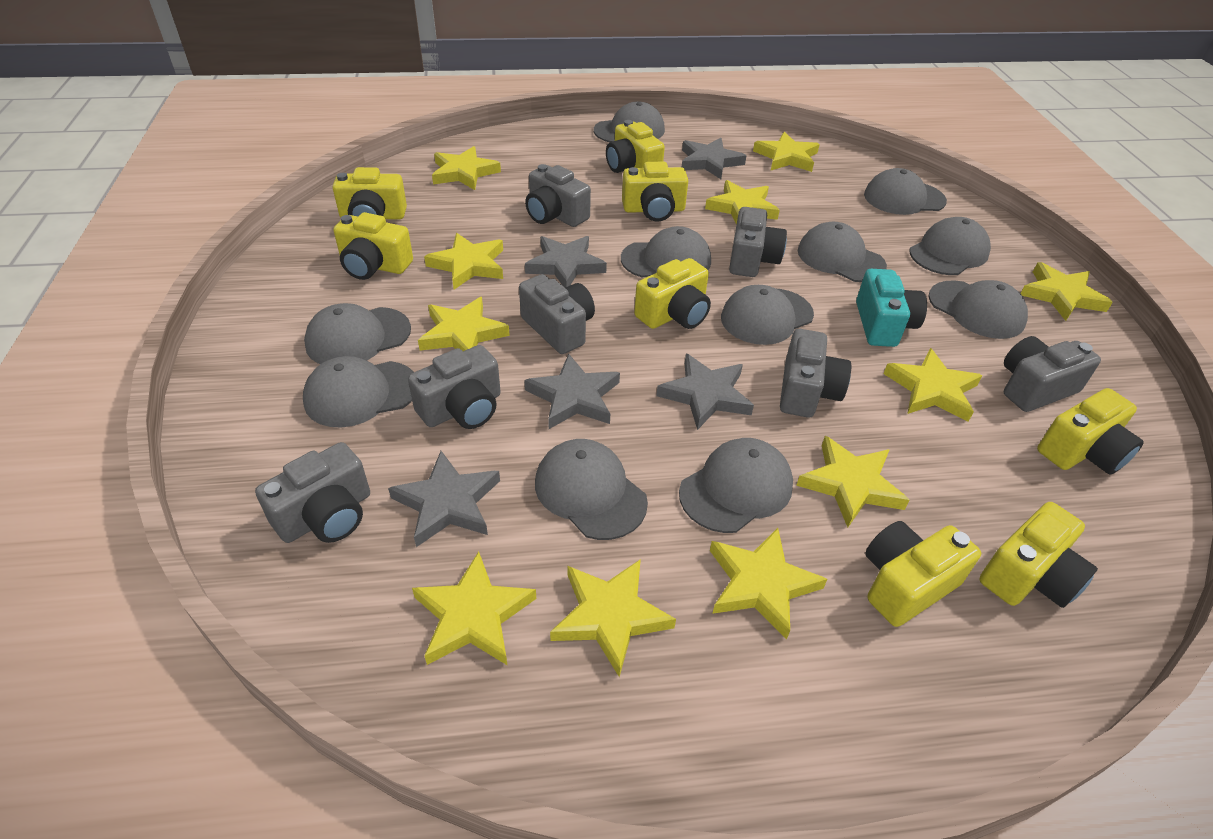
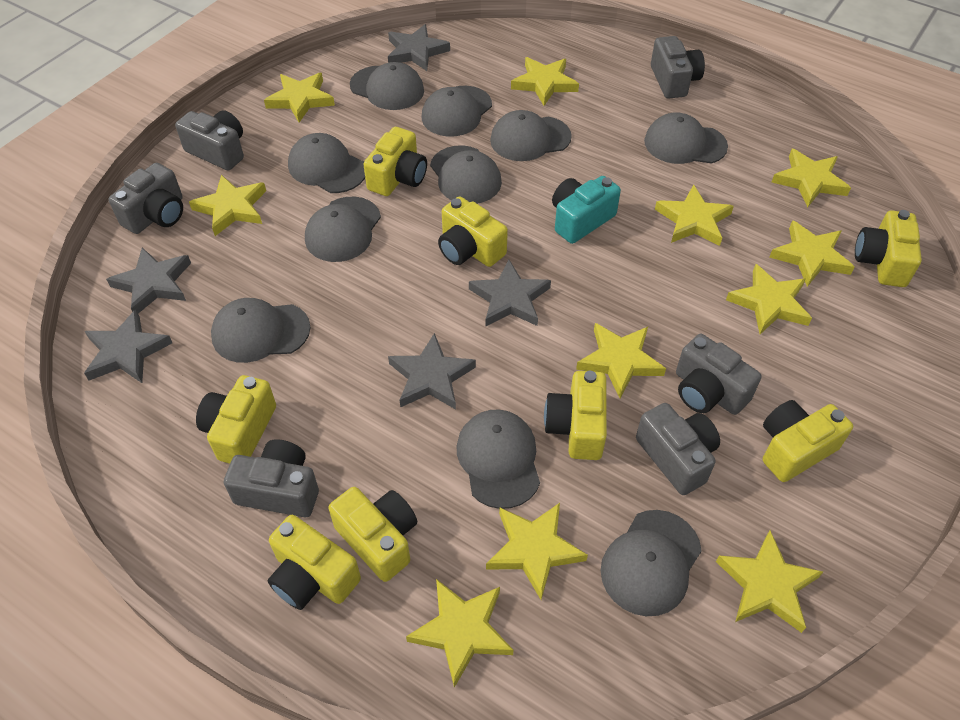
grey camera: 7 -> 6
grey cap: 11 -> 10

